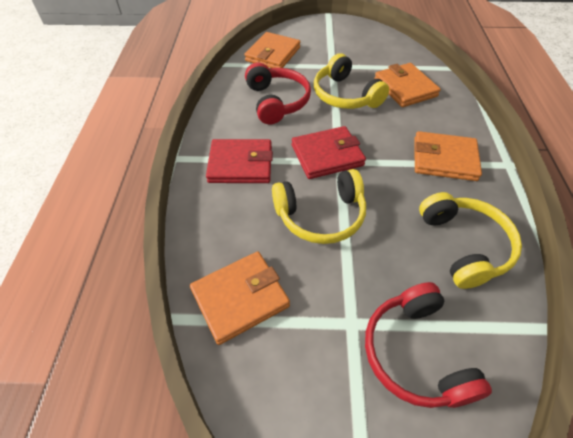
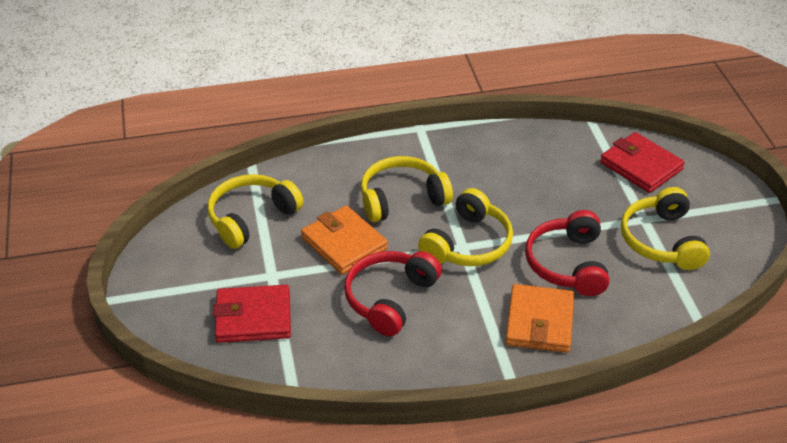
orange wallet: 4 -> 2
yellow headphones: 3 -> 4

